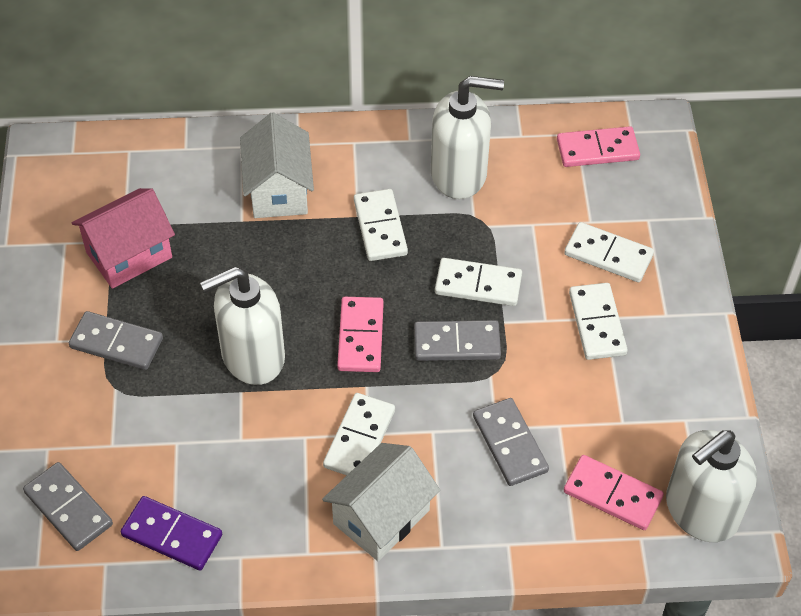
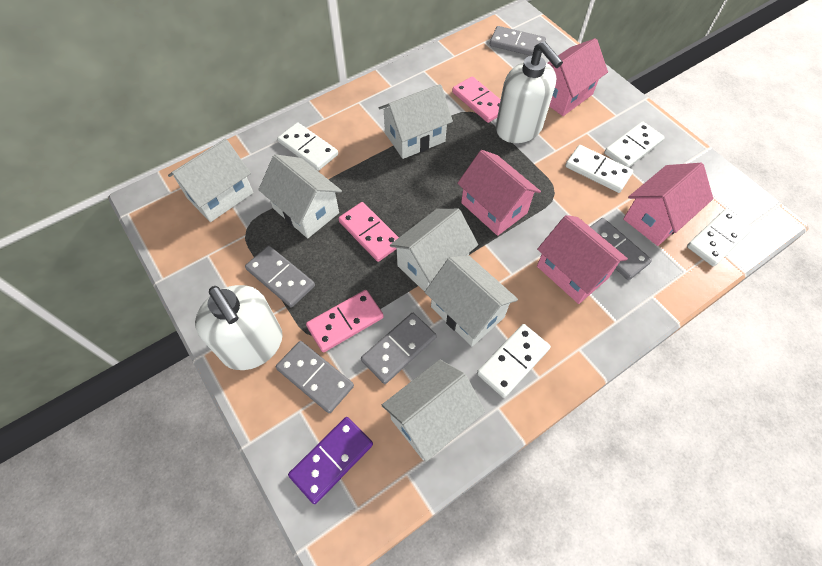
grey domino: 4 -> 5
pink house: 1 -> 4
white house: 2 -> 6
white soap dispenser: 3 -> 2

